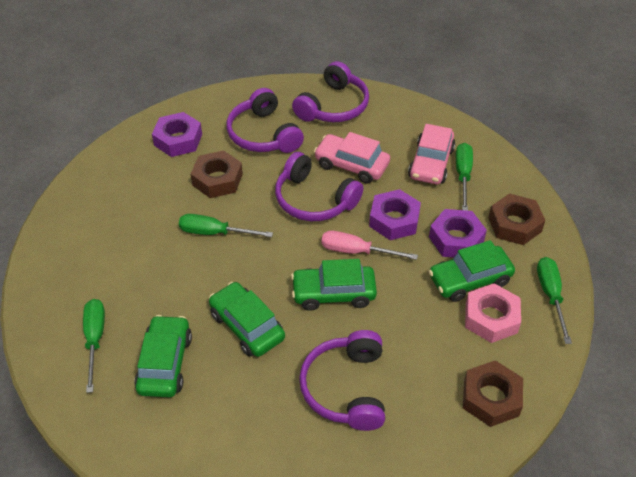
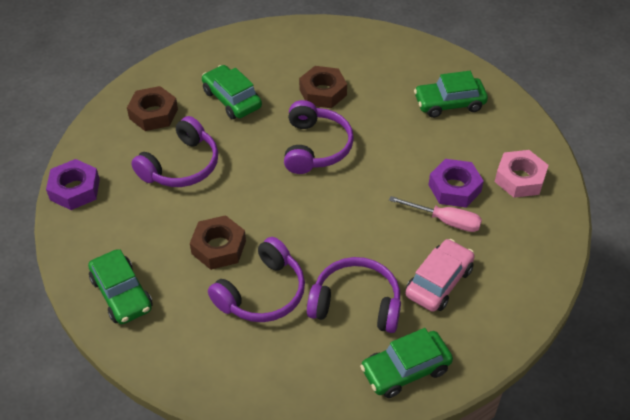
green screwdriver: 4 -> 0
pink car: 2 -> 1
purple nut: 3 -> 2

